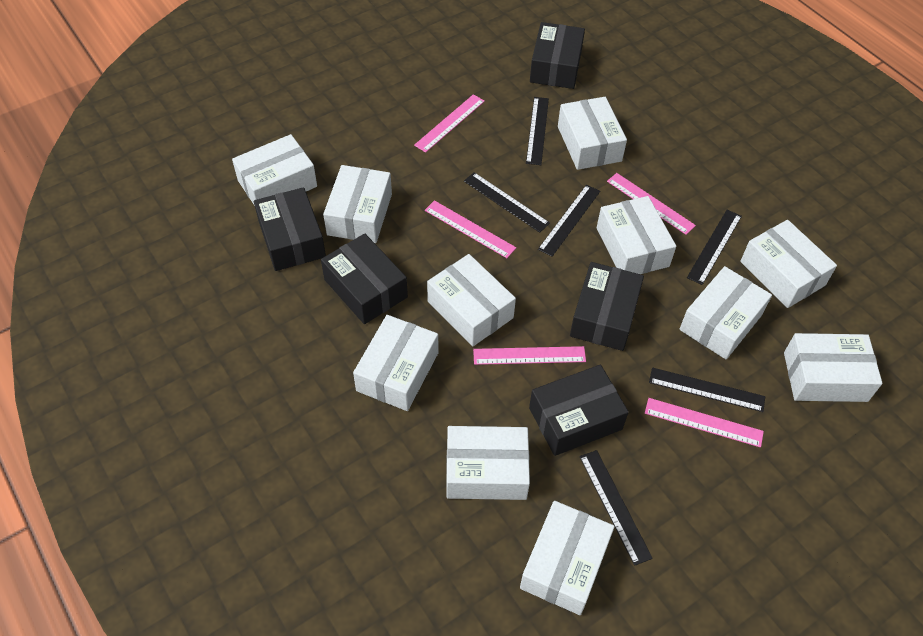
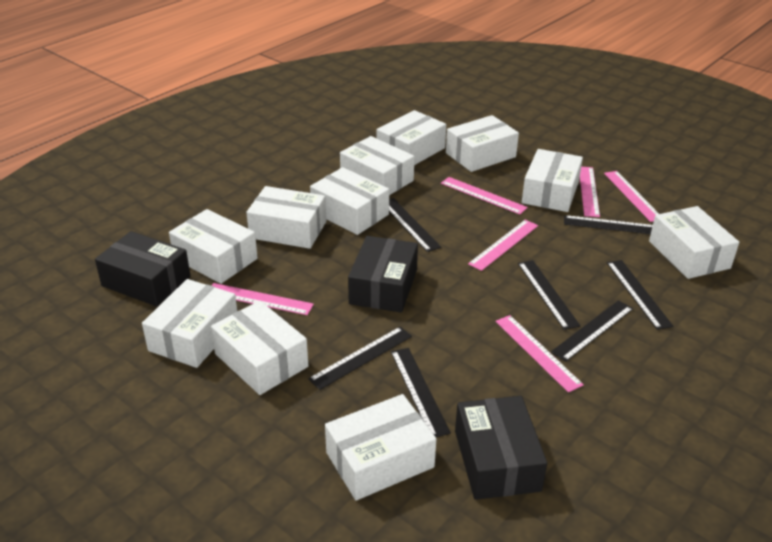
black box: 5 -> 3
black ruler: 6 -> 7
pink ruler: 5 -> 6

